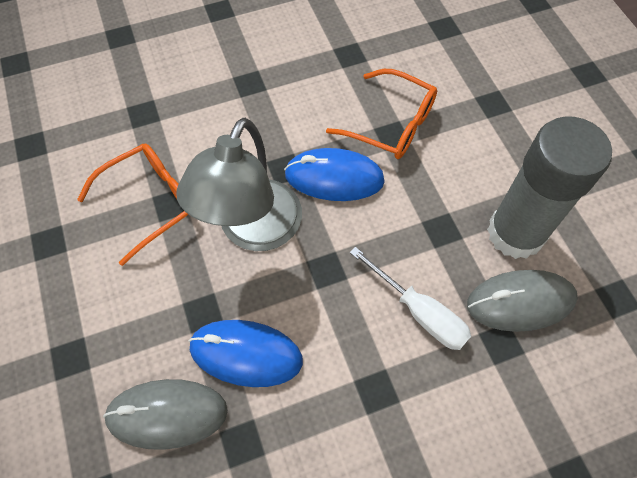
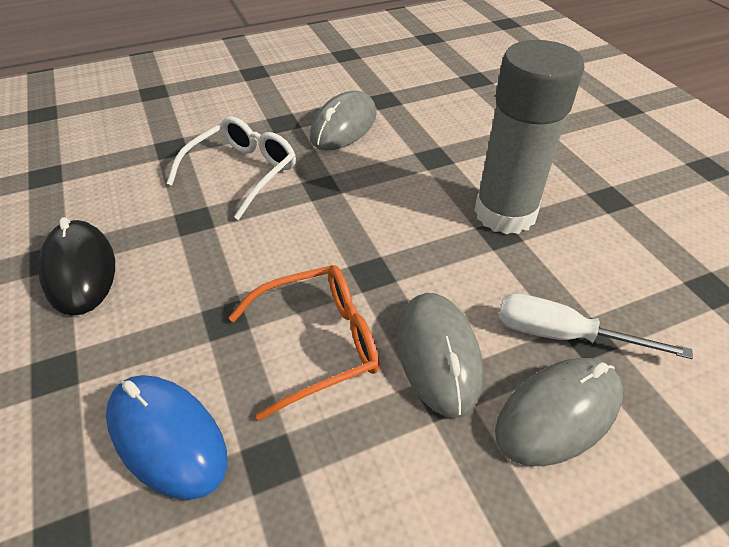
black mouse: 0 -> 1
blue mouse: 2 -> 1
grey lamp: 1 -> 0
grey mouse: 2 -> 3
orange glasses: 2 -> 1
white glasses: 0 -> 1

